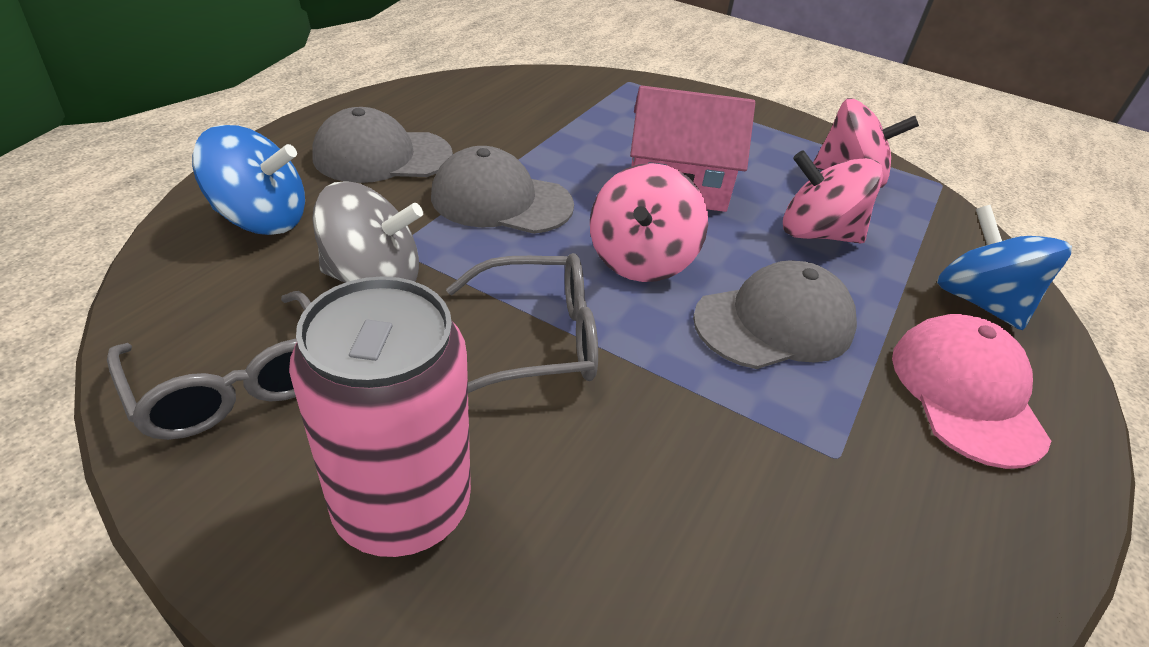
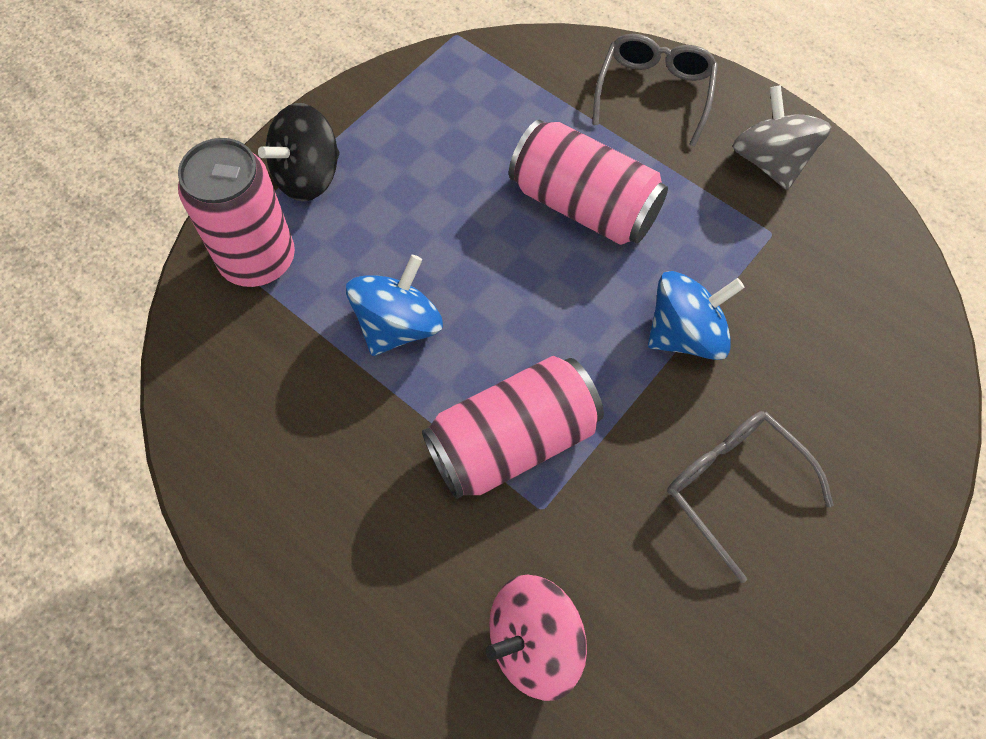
black spinning top: 0 -> 1
grey cap: 3 -> 0
pink can: 1 -> 3
pink cap: 1 -> 0
pink house: 1 -> 0
pink spinning top: 3 -> 1

